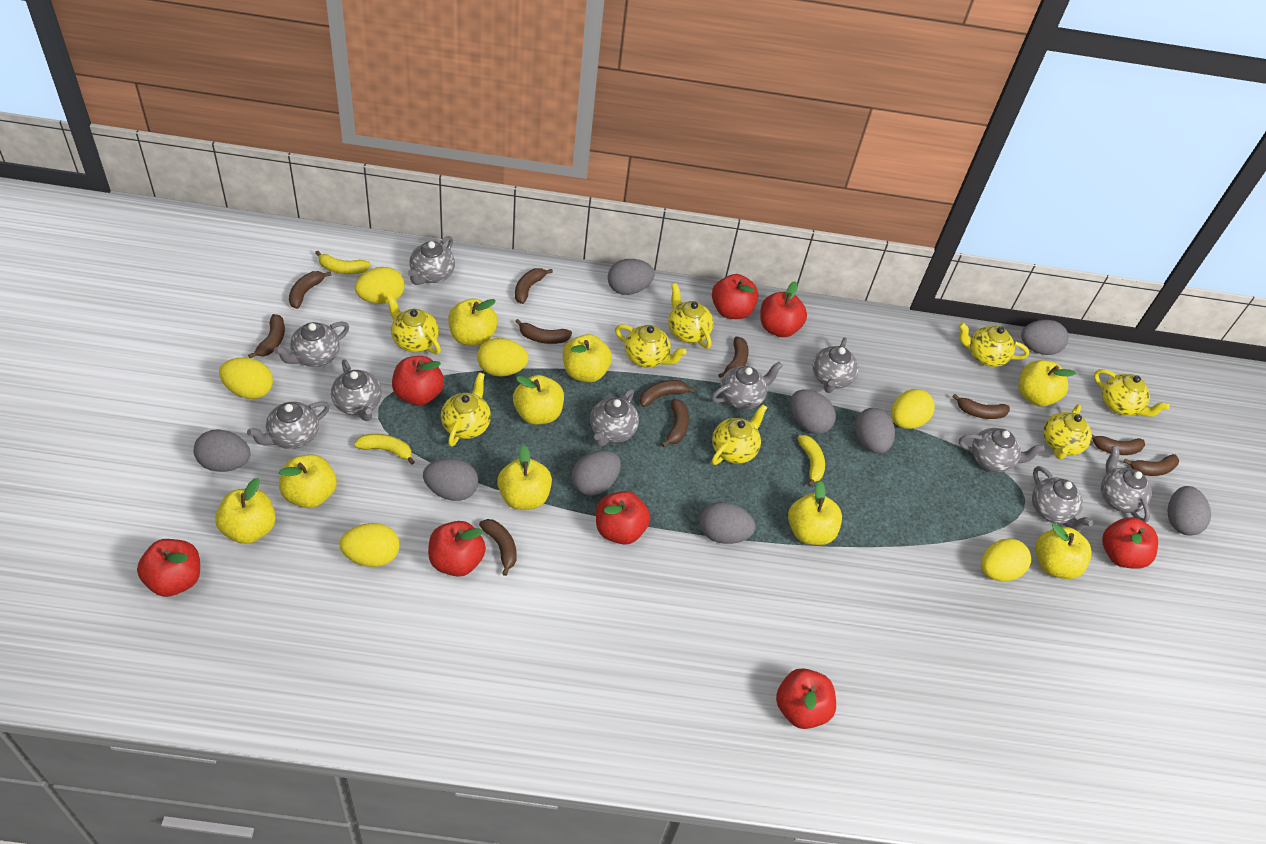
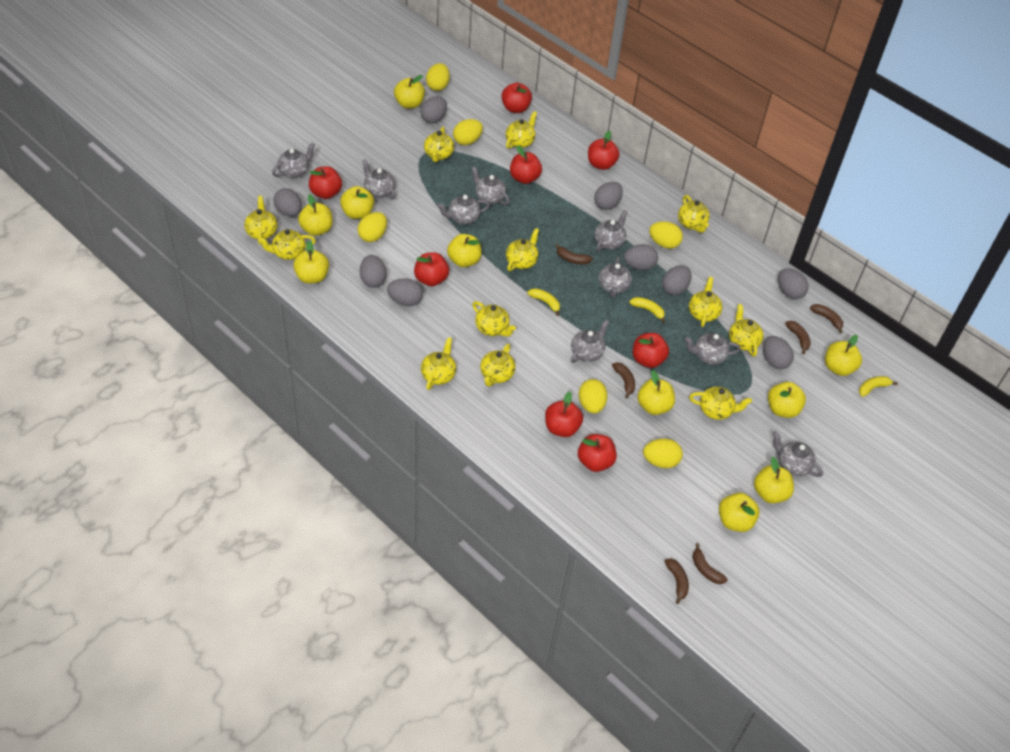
brown banana: 11 -> 6
grey teapot: 10 -> 9
yellow apple: 9 -> 10
yellow teapot: 8 -> 12

